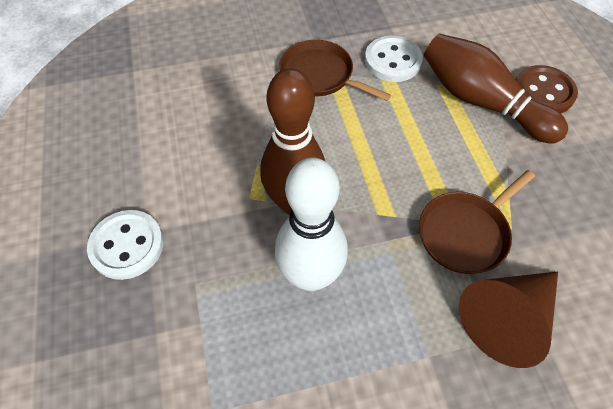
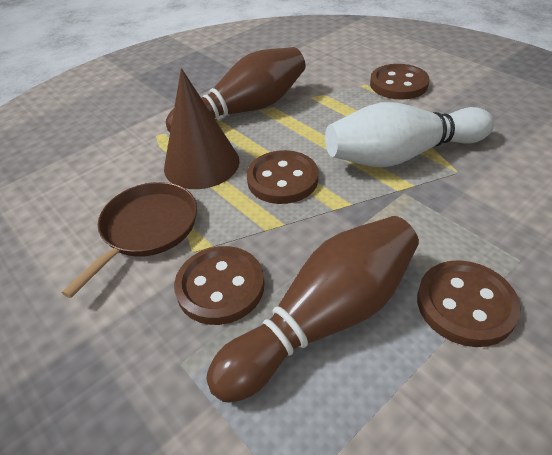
brown button: 1 -> 4
brown pan: 2 -> 1
white button: 2 -> 0

